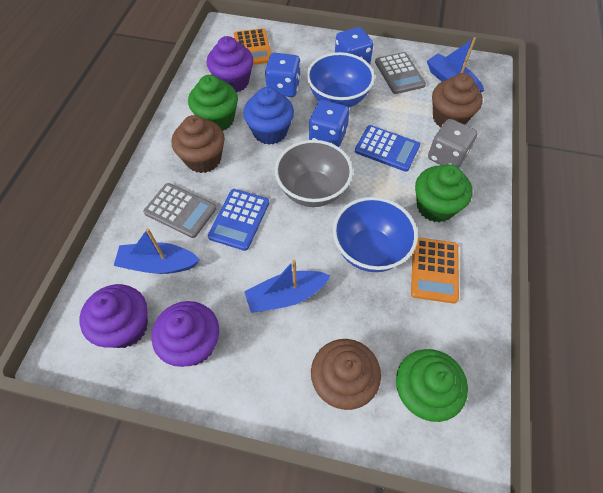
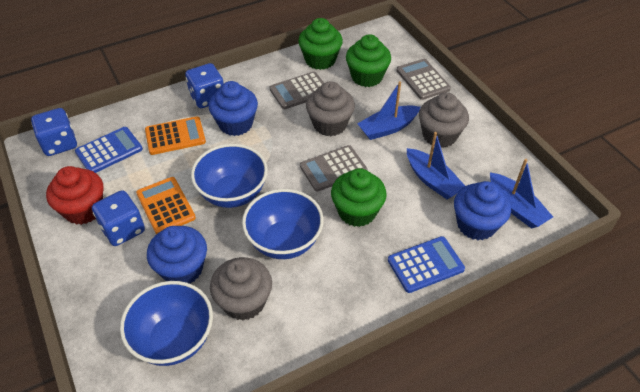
blue bowl: 2 -> 3
blue cupcake: 1 -> 3
brown cupcake: 3 -> 0
grey bowl: 1 -> 0
grey calculator: 2 -> 3
grey cupcake: 0 -> 3
grey dice: 1 -> 0
purple cupcake: 3 -> 0
red cupcake: 0 -> 1

